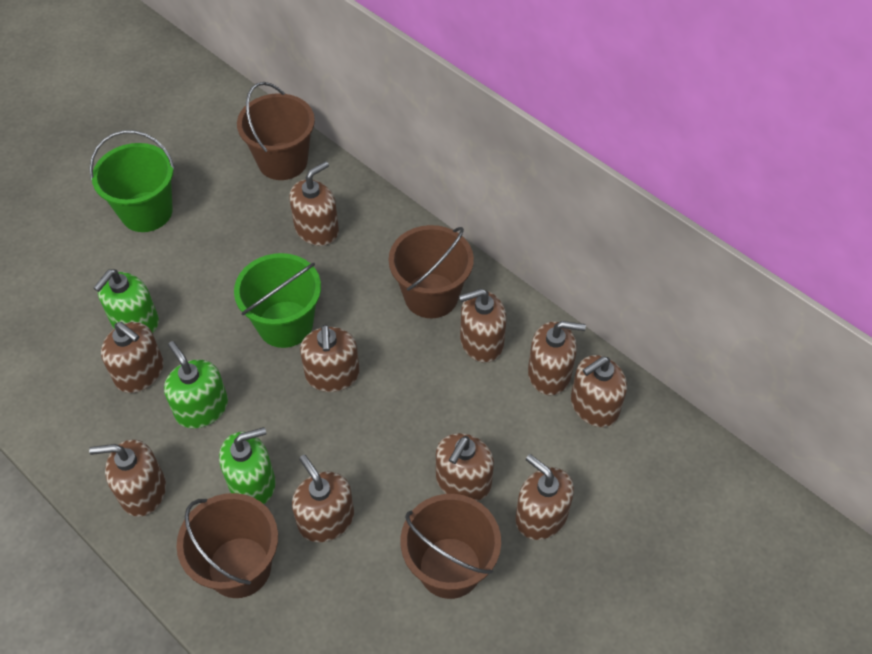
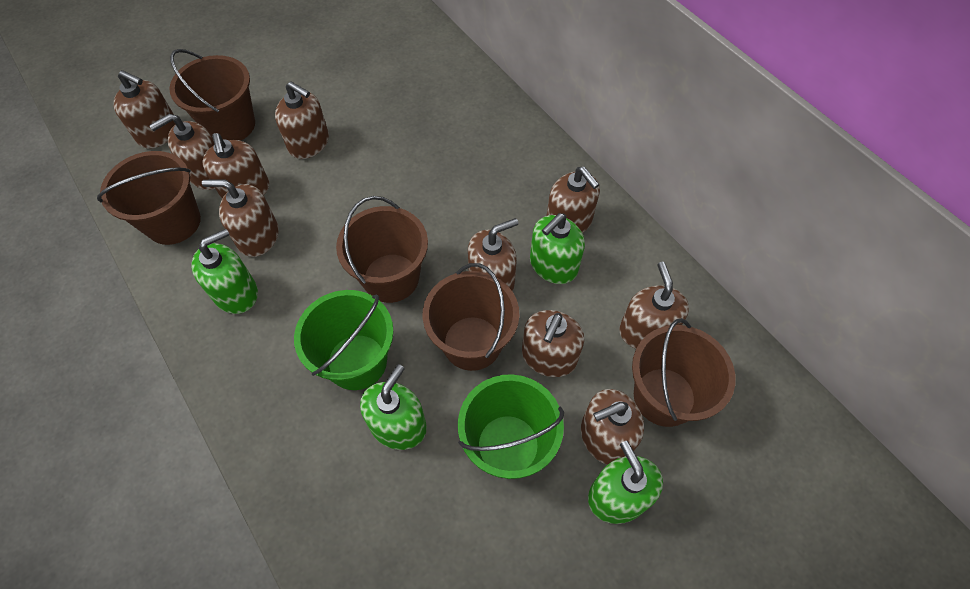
brown bucket: 4 -> 5
green soap dispenser: 3 -> 4

